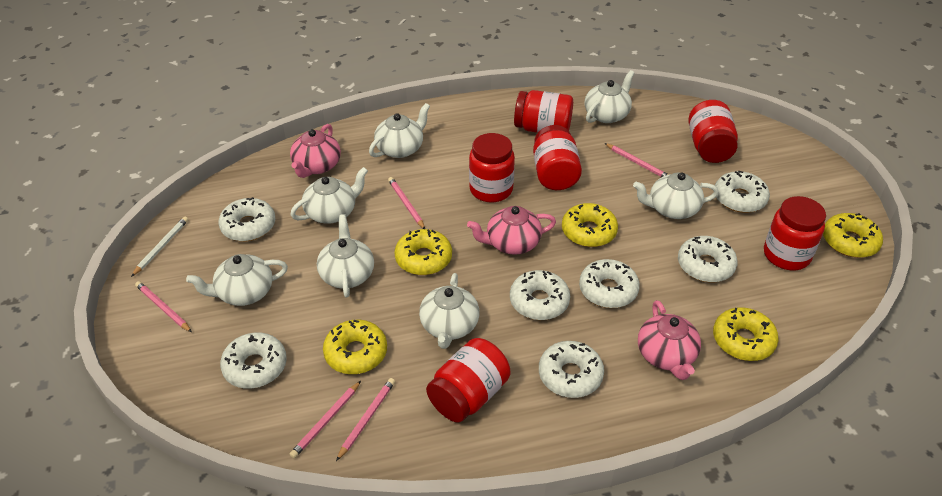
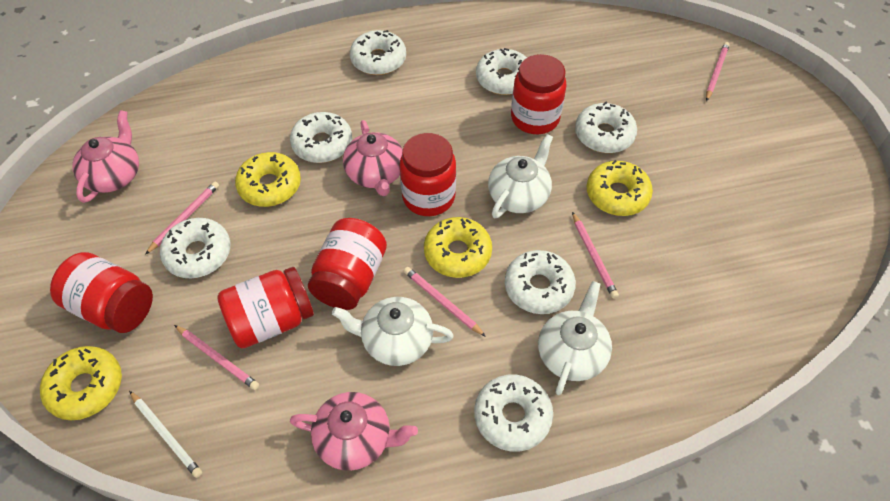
red jar: 6 -> 5
white teapot: 7 -> 3
yellow donut: 5 -> 4

